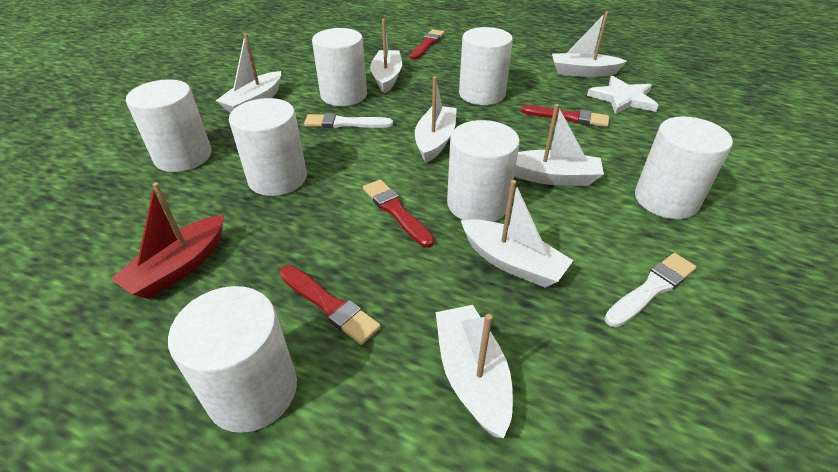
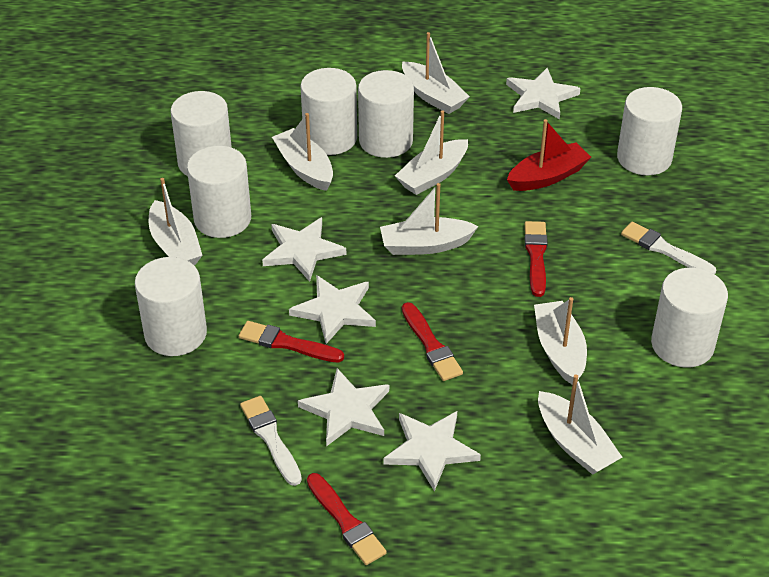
white star: 1 -> 5

